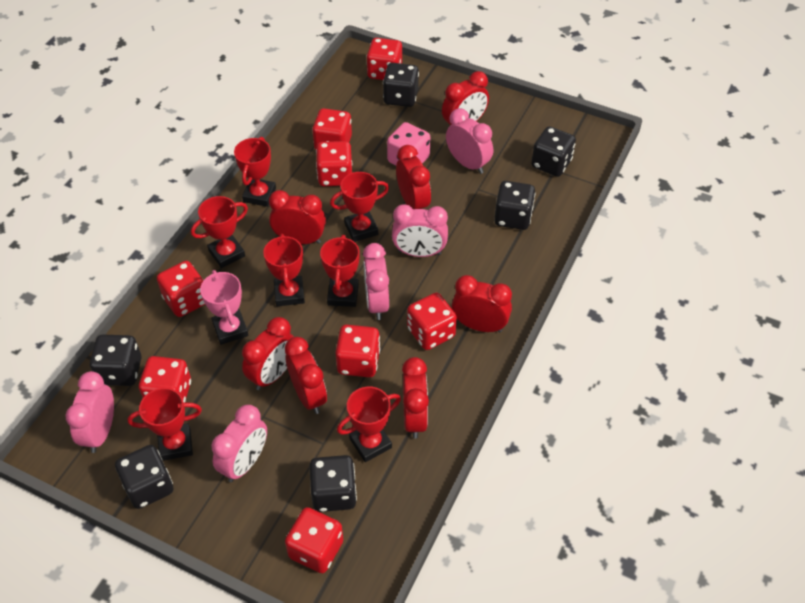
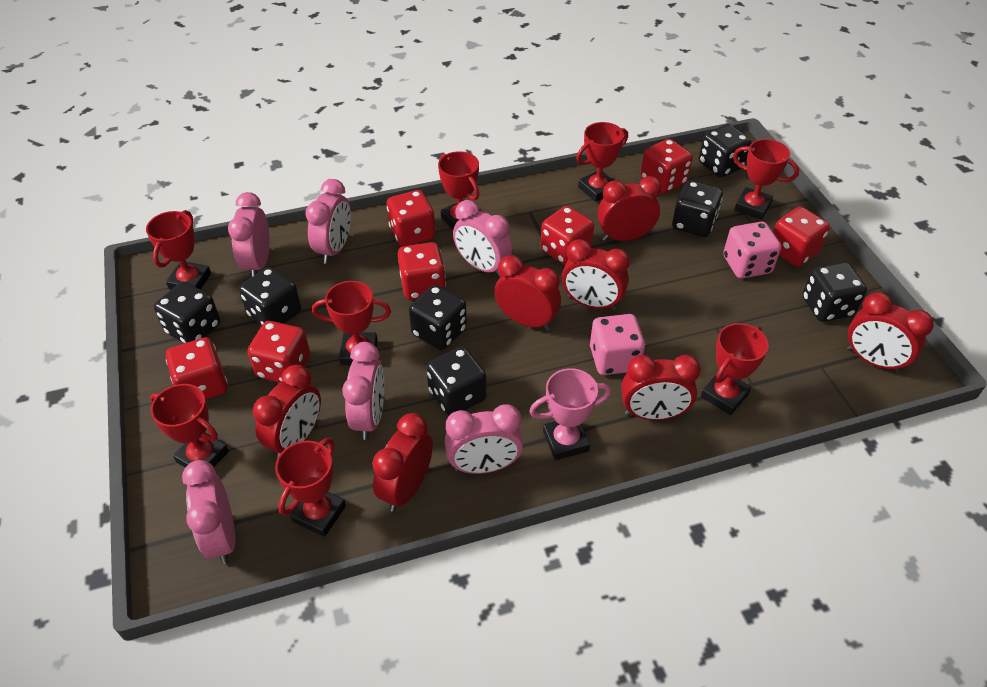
black dice: 6 -> 7
pink clock: 5 -> 6
pink dice: 1 -> 2
red dice: 8 -> 7
red trophy: 7 -> 8

